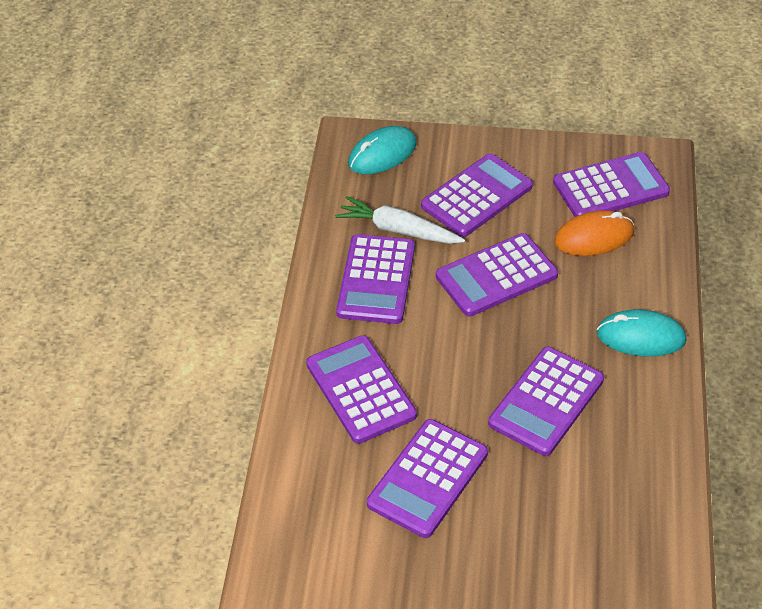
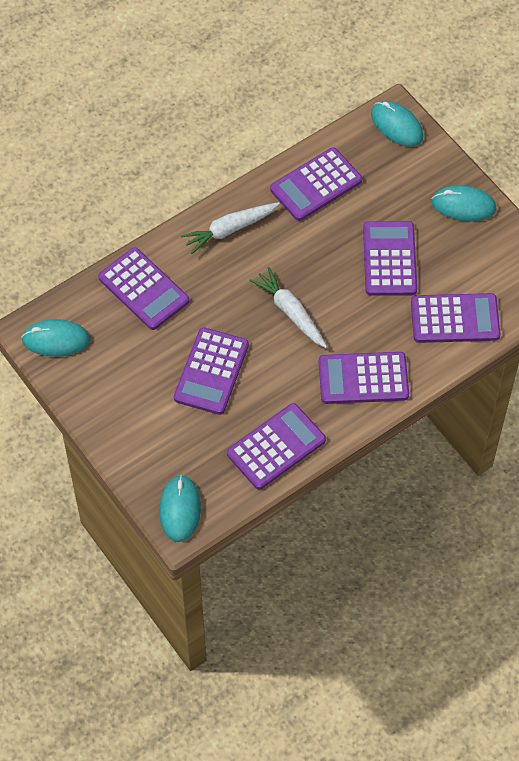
orange mouse: 1 -> 0
turquoise mouse: 2 -> 4
white carrot: 1 -> 2

